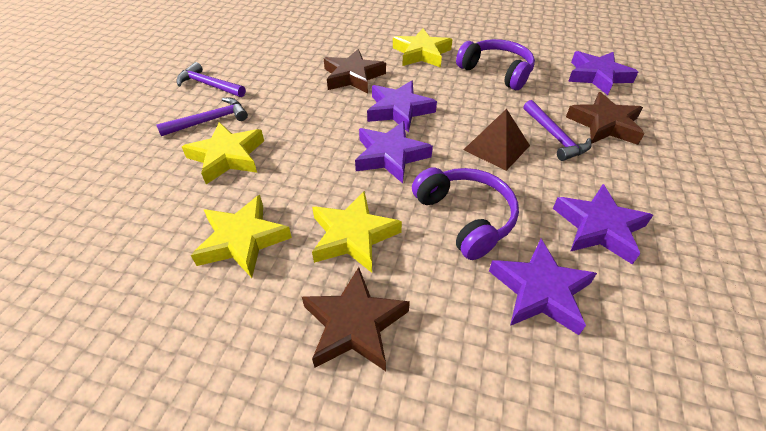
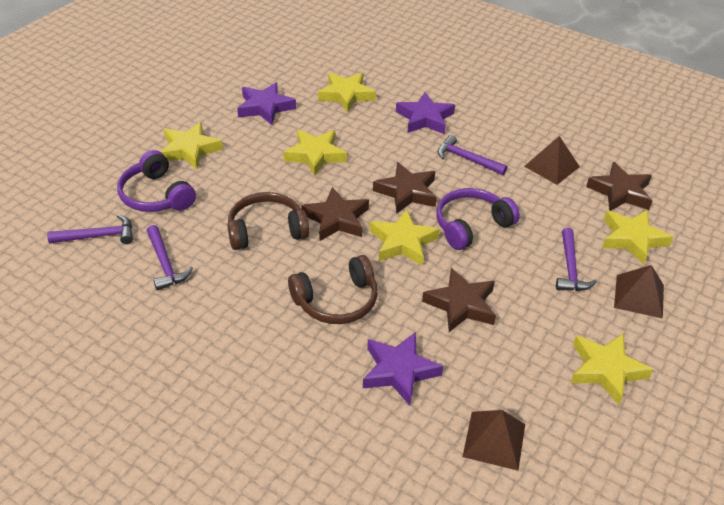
brown headphones: 0 -> 2
brown pyramid: 1 -> 3
brown star: 3 -> 4
purple hammer: 3 -> 4
purple star: 5 -> 3
yellow star: 4 -> 6

